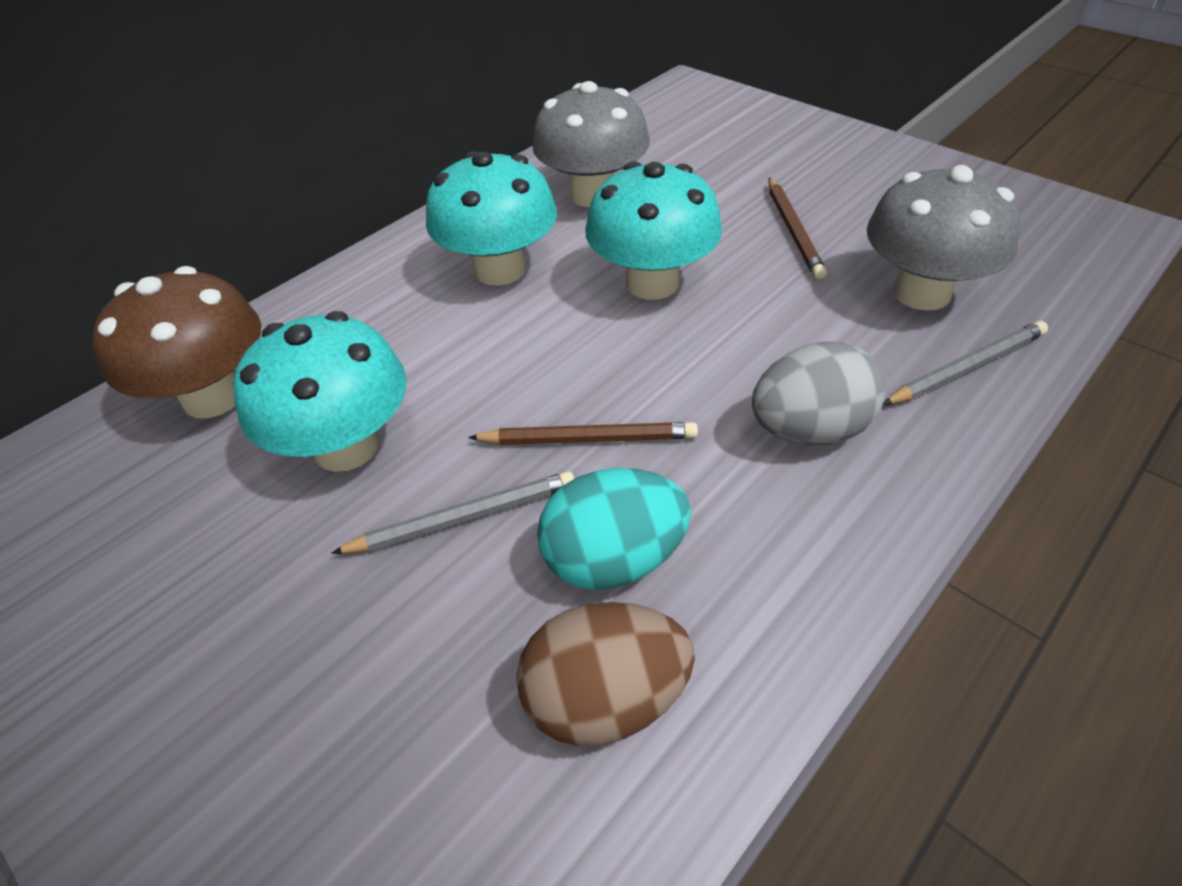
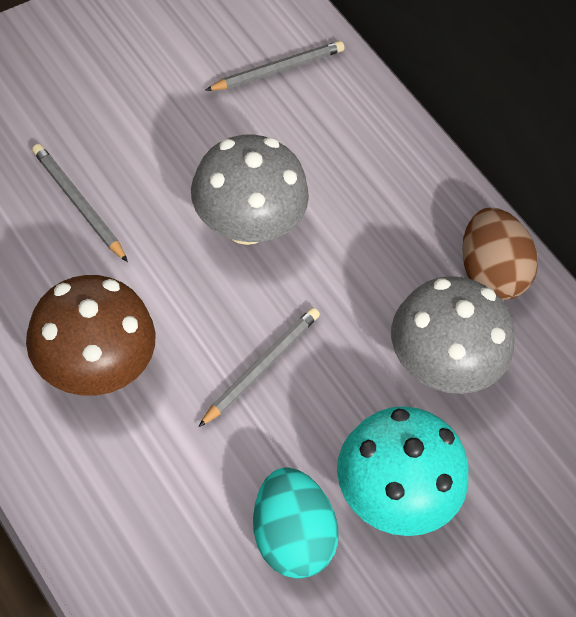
brown pencil: 2 -> 0
grey egg: 1 -> 0
grey pencil: 2 -> 3
turquoise mushroom: 3 -> 1

